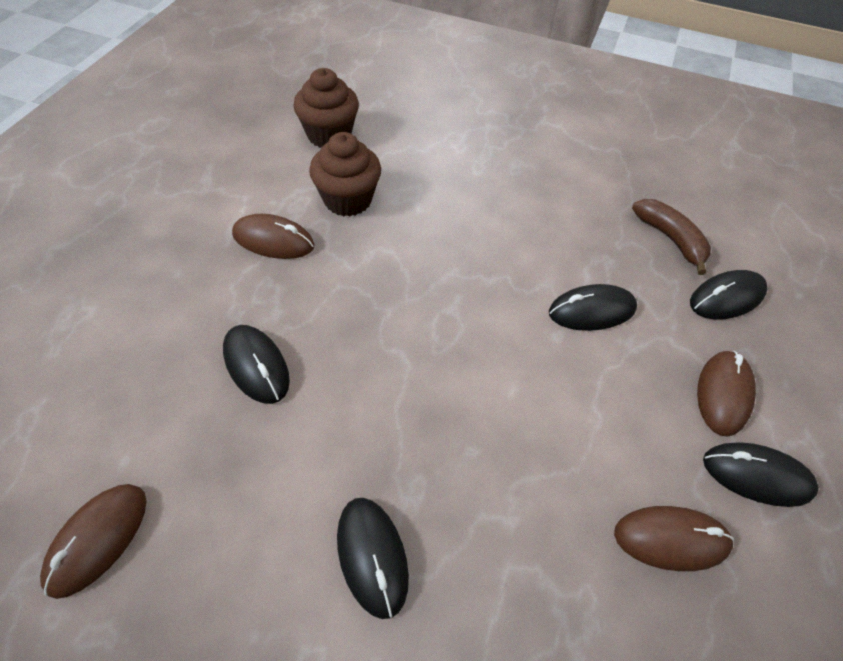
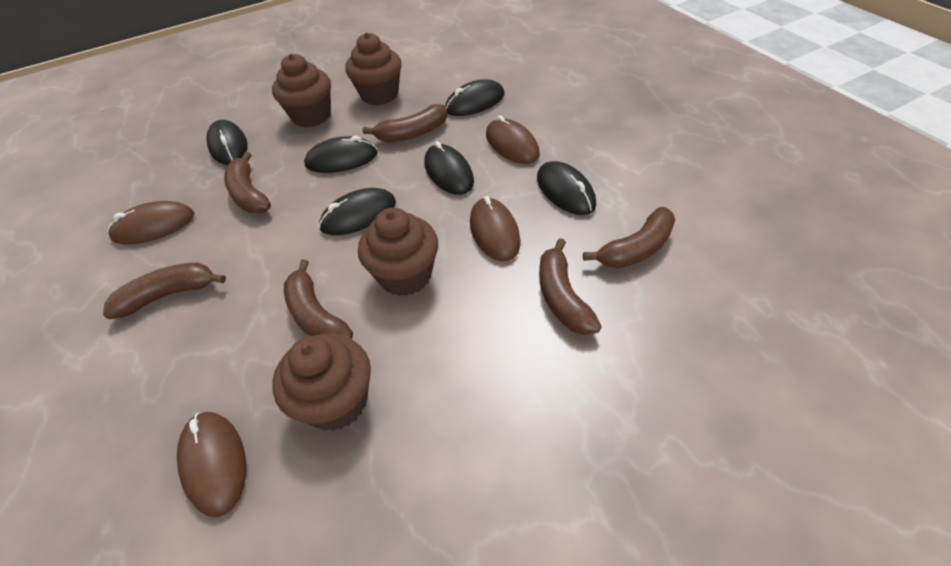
black mouse: 5 -> 6
brown banana: 1 -> 6
brown cupcake: 2 -> 4

